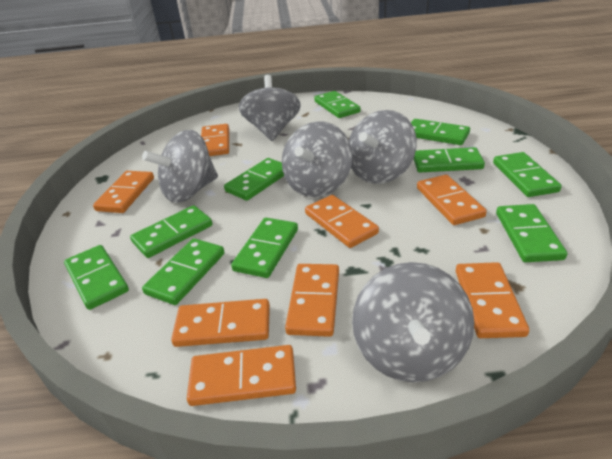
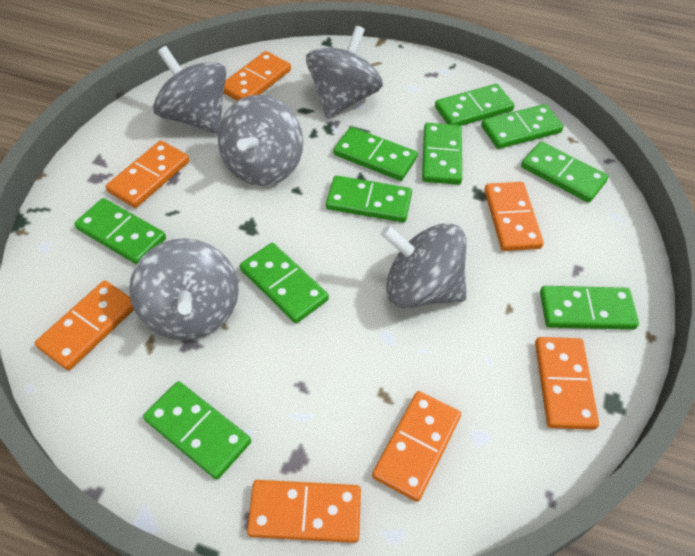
orange domino: 8 -> 7

